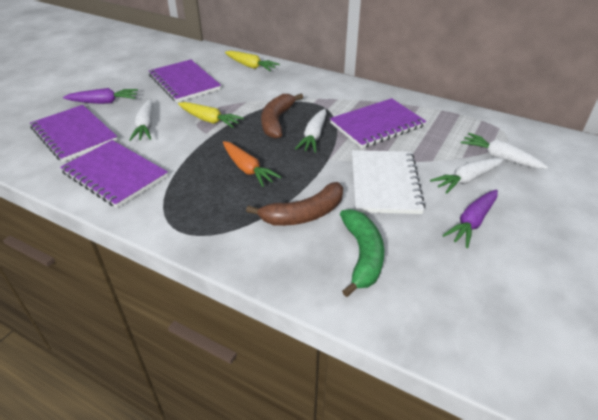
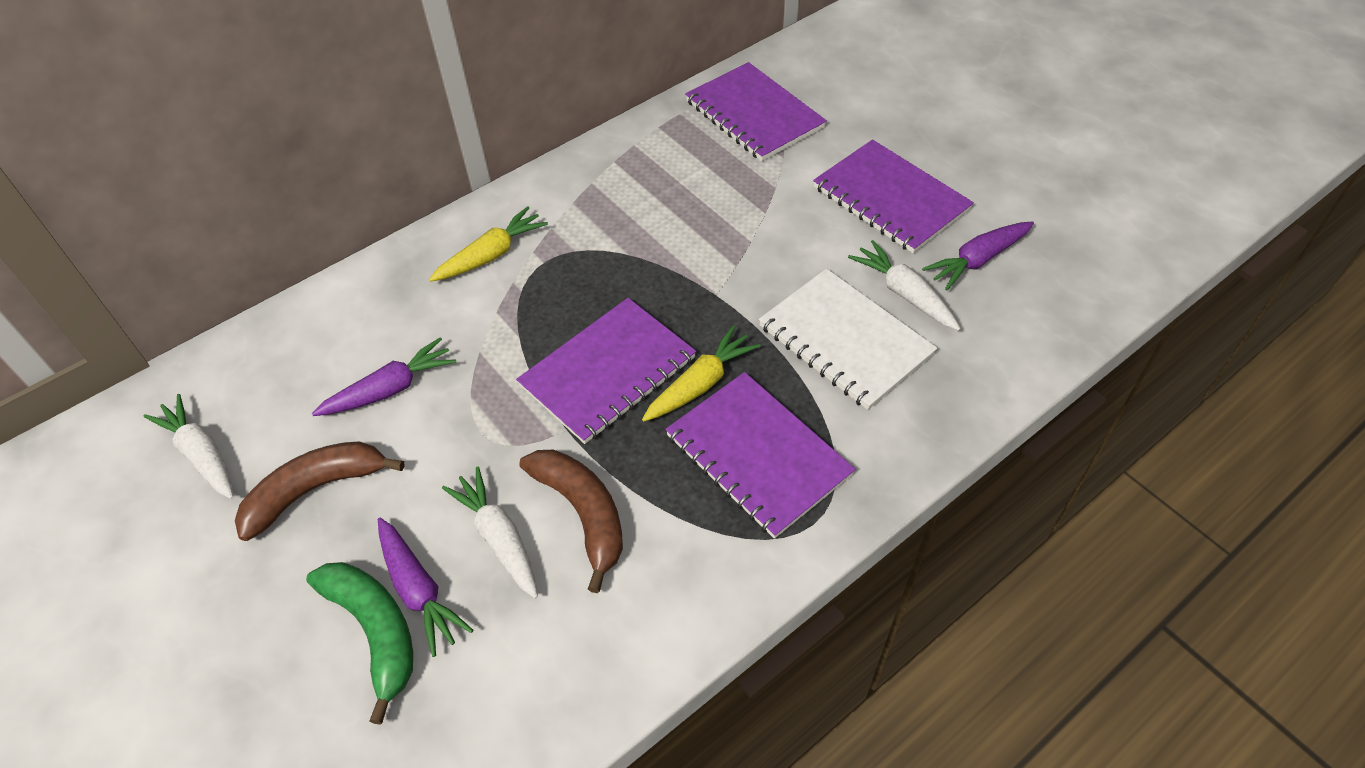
orange carrot: 1 -> 0
purple carrot: 2 -> 3
white carrot: 4 -> 3

